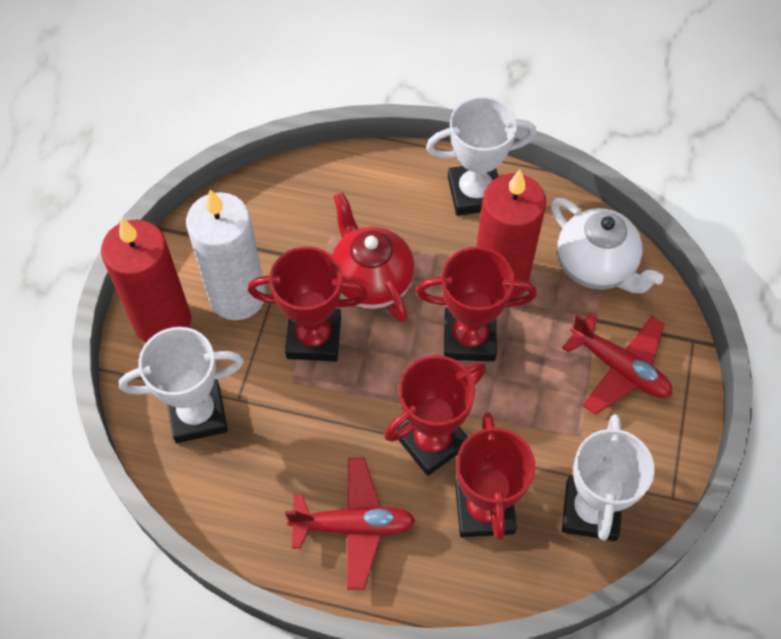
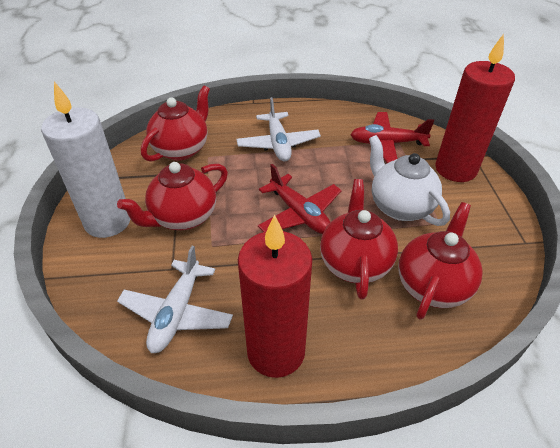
red teapot: 1 -> 4
red trophy: 4 -> 0
white plane: 0 -> 2
white trophy: 3 -> 0

